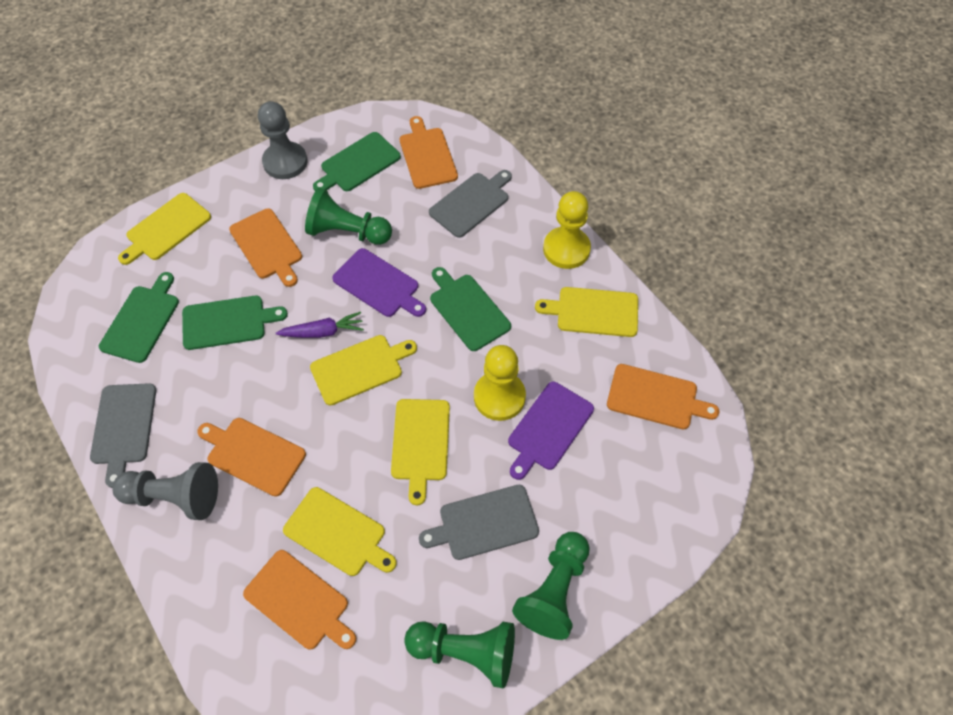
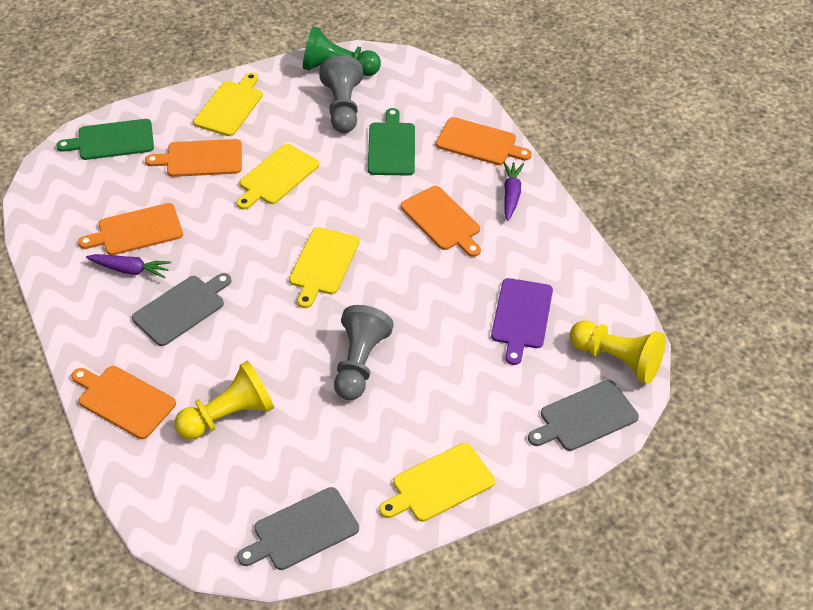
green cutting board: 4 -> 2
green pawn: 3 -> 1
purple carrot: 1 -> 2
purple cutting board: 2 -> 1
yellow cutting board: 5 -> 4

